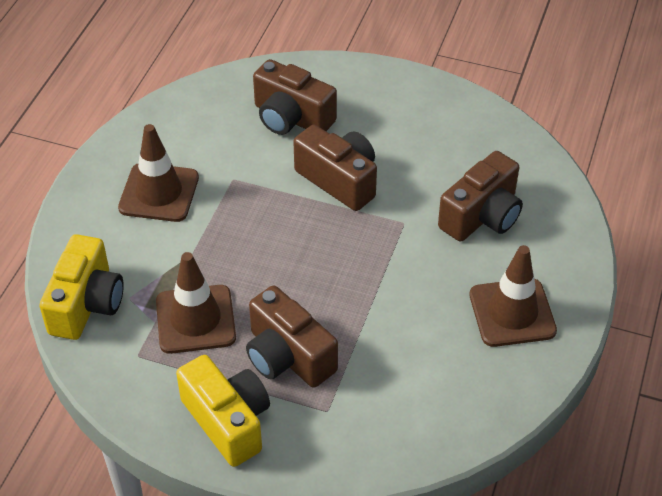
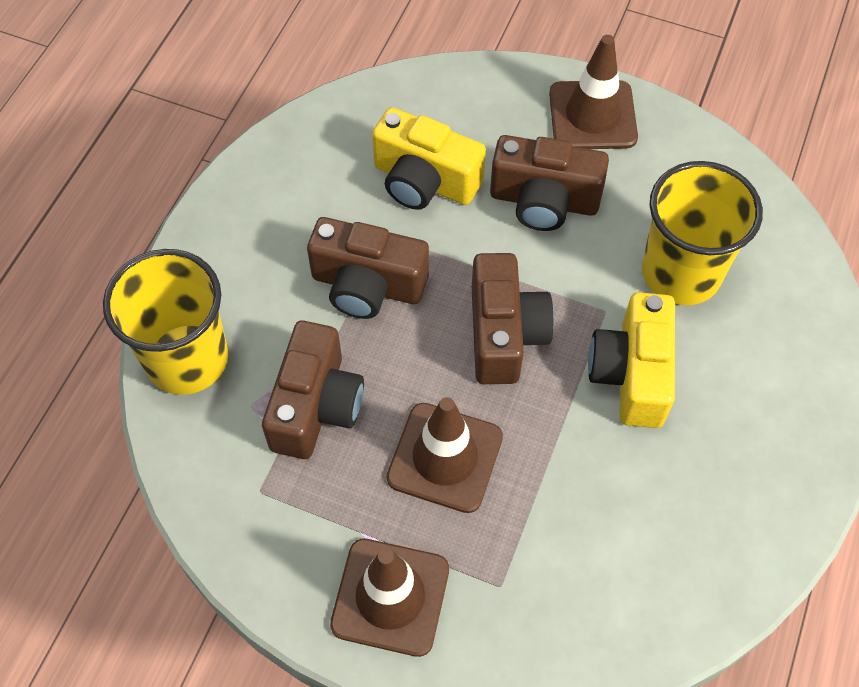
yellow cup: 0 -> 2

